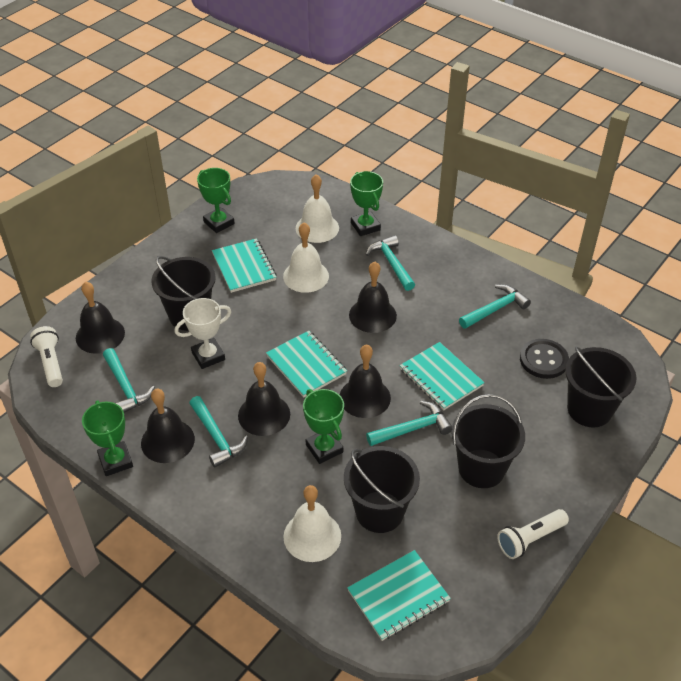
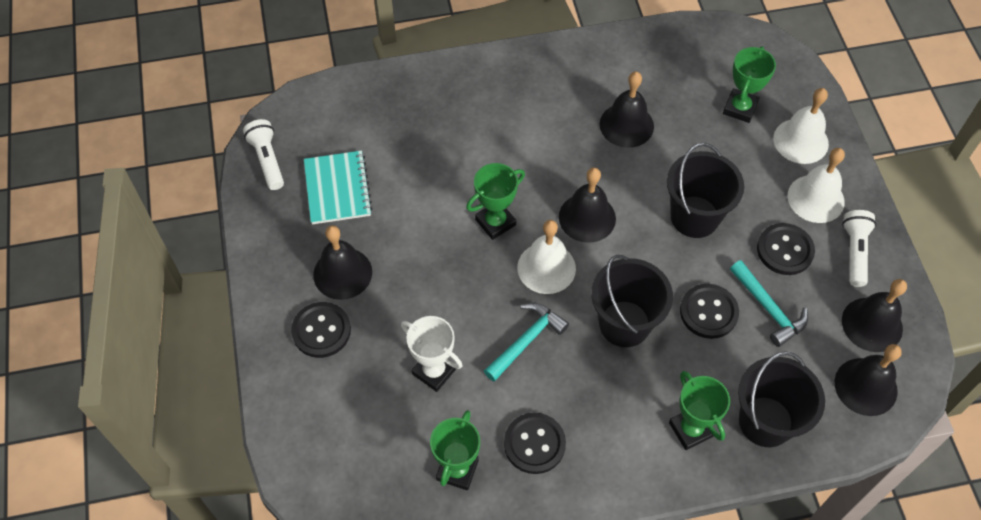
black bucket: 4 -> 3
black button: 1 -> 4
turquoise hammer: 5 -> 2
turquoise notebook: 4 -> 1

